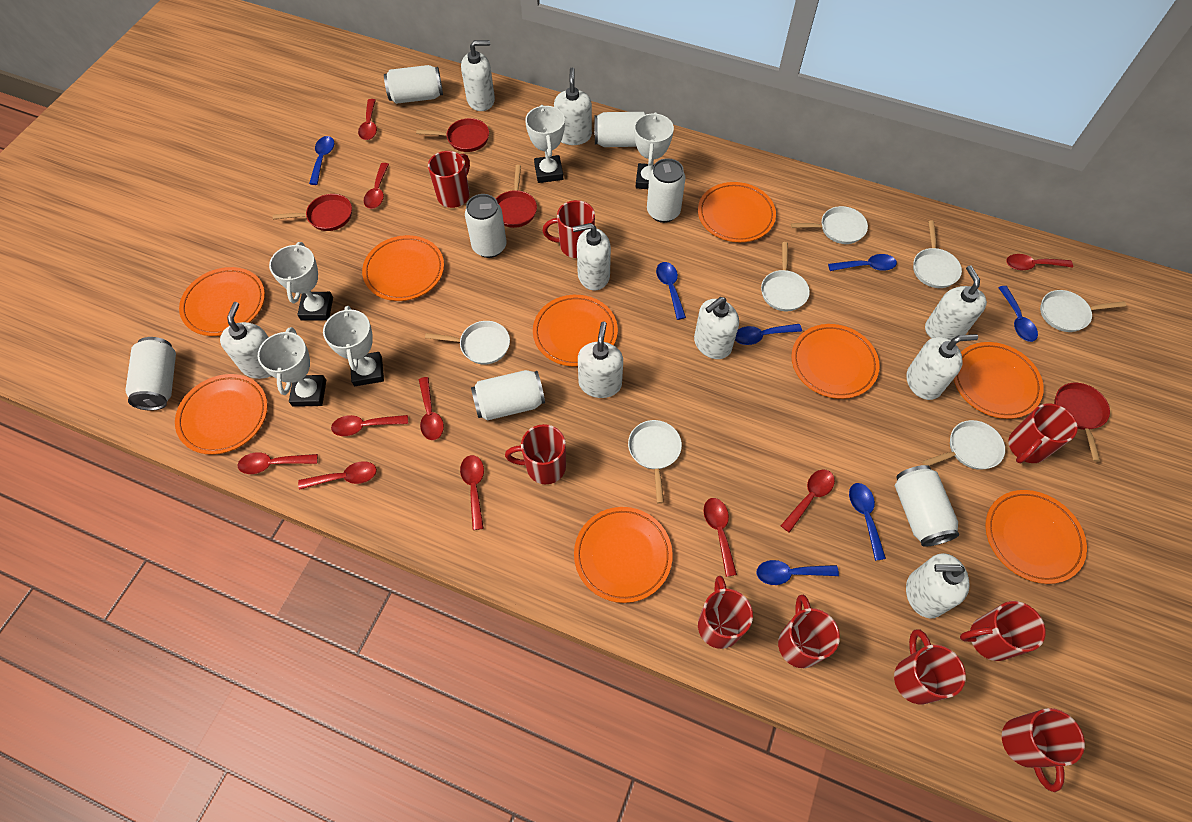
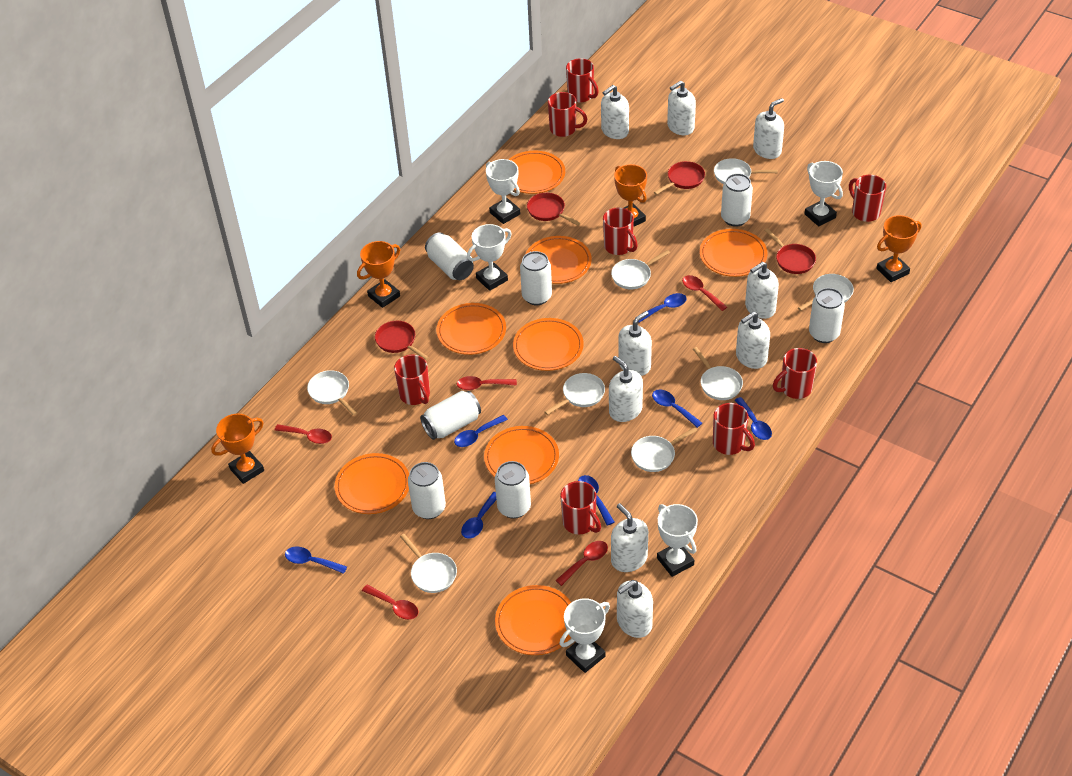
orange plate: 9 -> 8
orange trophy: 0 -> 4
red mug: 9 -> 8
red spoon: 10 -> 5
white pan: 7 -> 8

